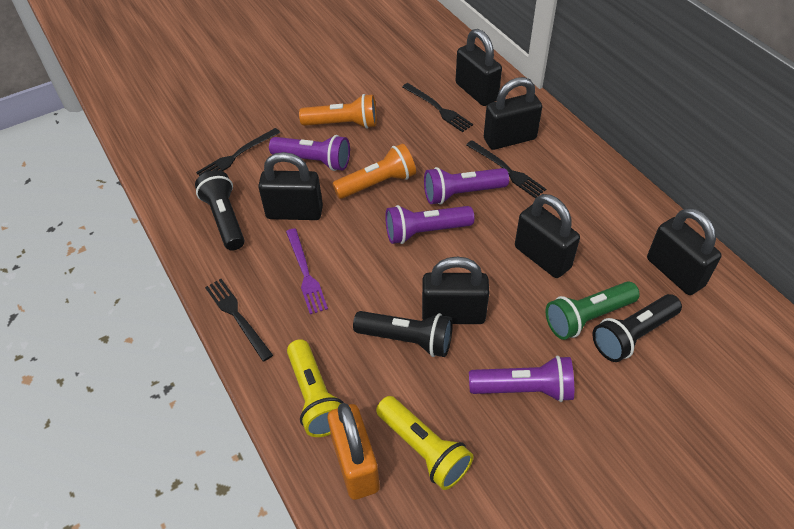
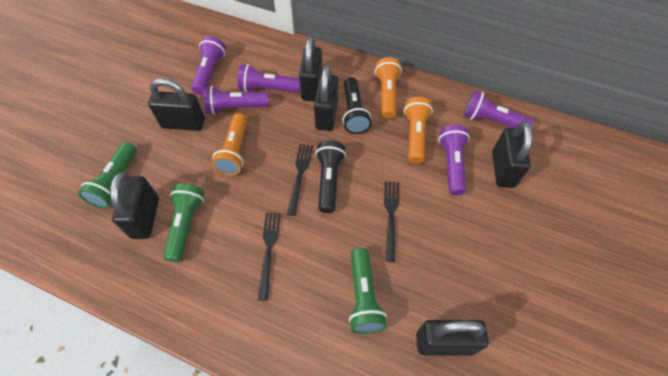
black flashlight: 3 -> 2
black fork: 4 -> 3
green flashlight: 1 -> 3
orange flashlight: 2 -> 3
orange padlock: 1 -> 0
purple flashlight: 4 -> 5
purple fork: 1 -> 0
yellow flashlight: 2 -> 0

